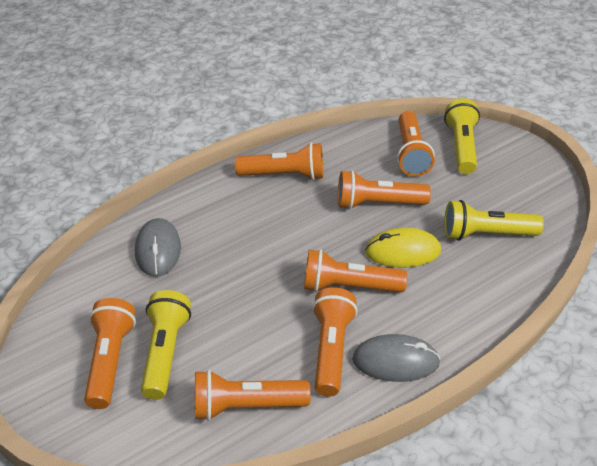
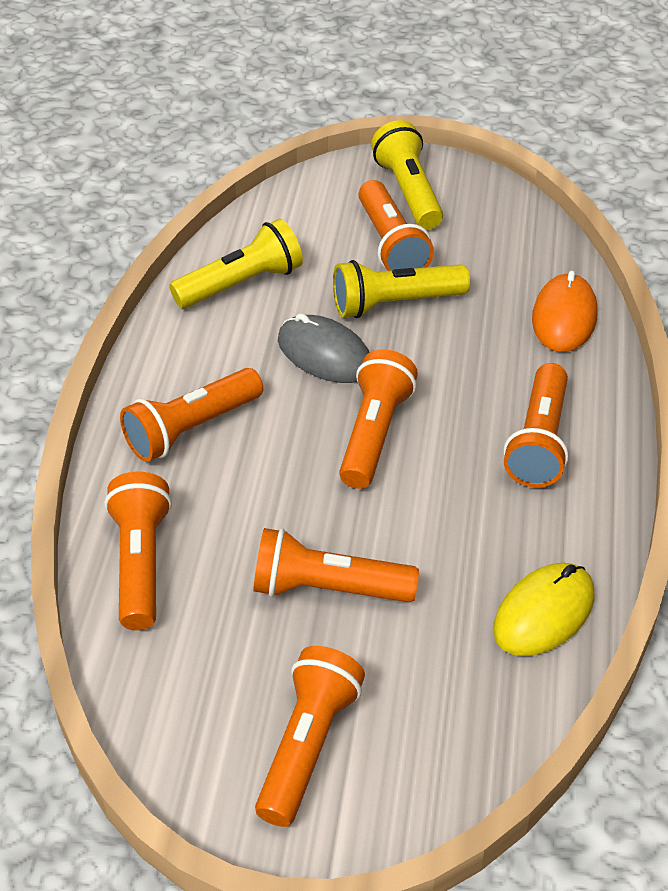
grey mouse: 2 -> 1
orange mouse: 0 -> 1

